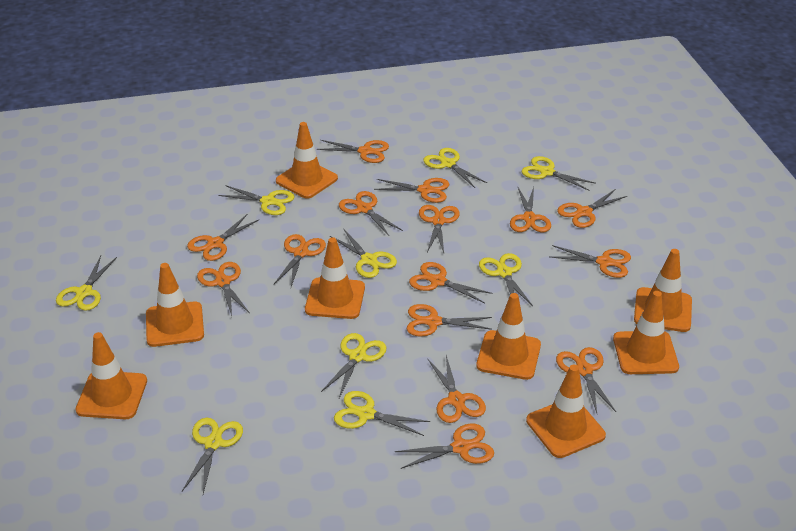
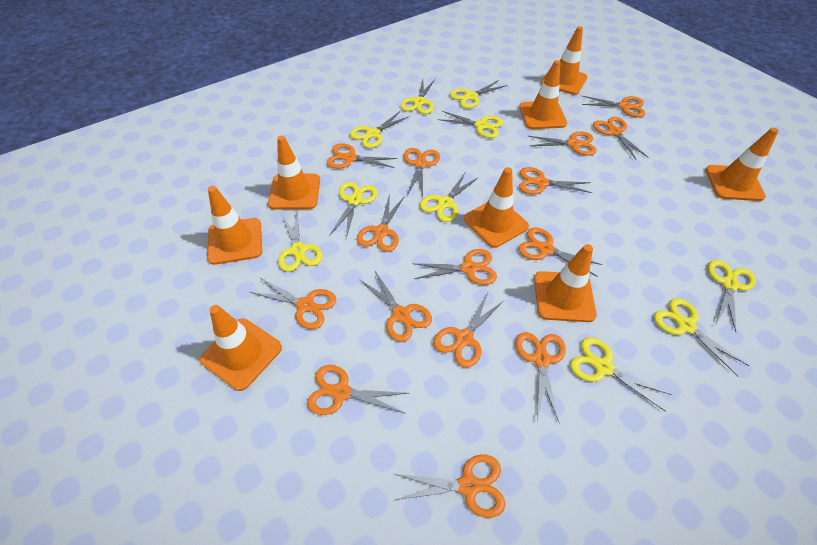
yellow scissors: 9 -> 10

